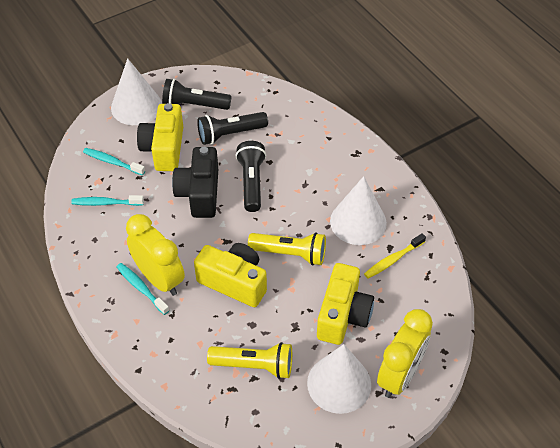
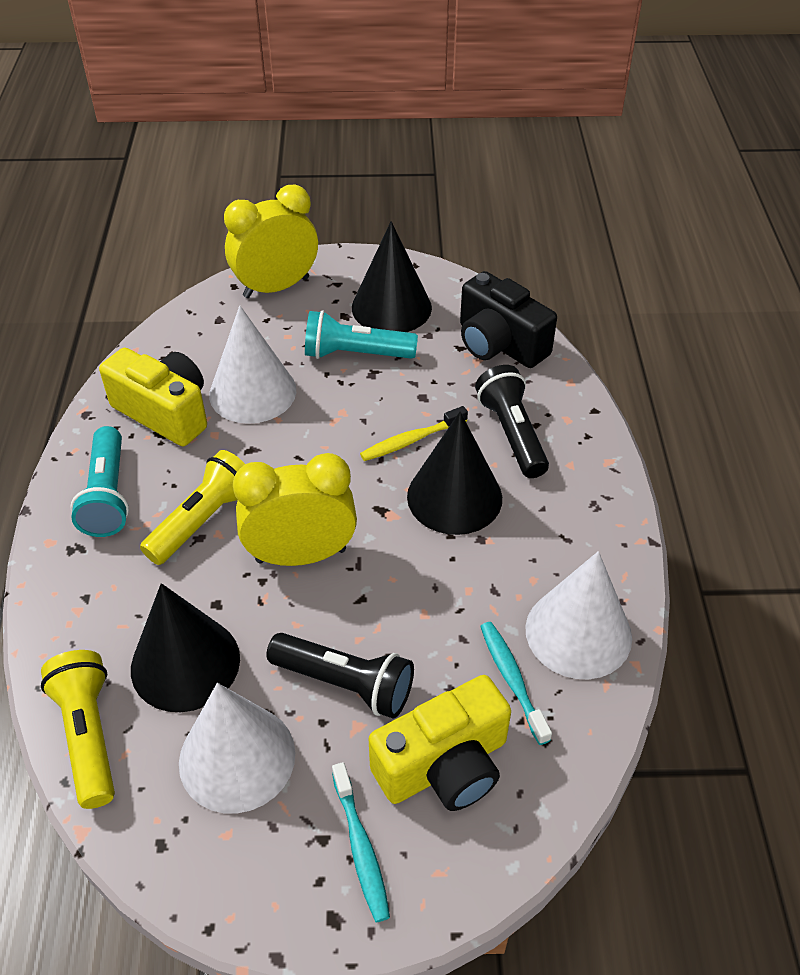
black cone: 0 -> 3
black flashlight: 3 -> 2
turquoise flashlight: 0 -> 2
turquoise toothbrush: 3 -> 2
yellow camera: 3 -> 2

